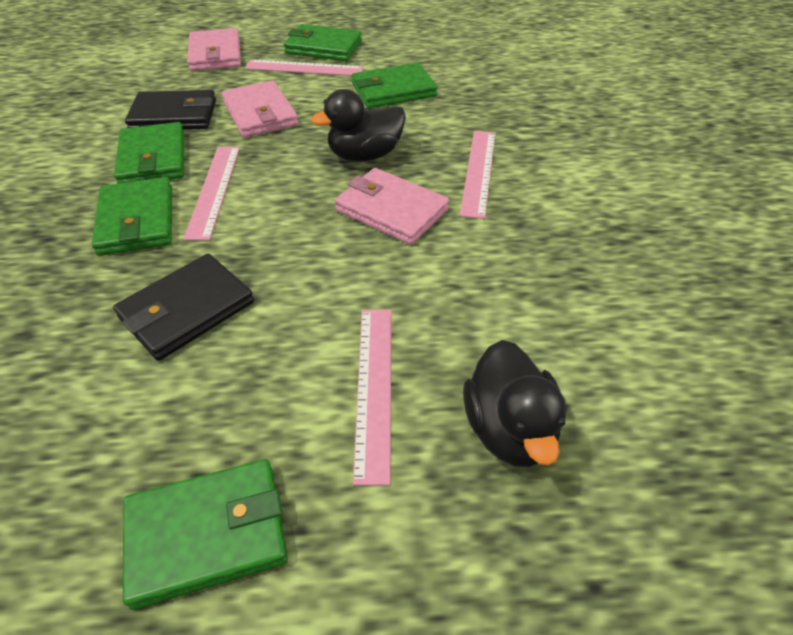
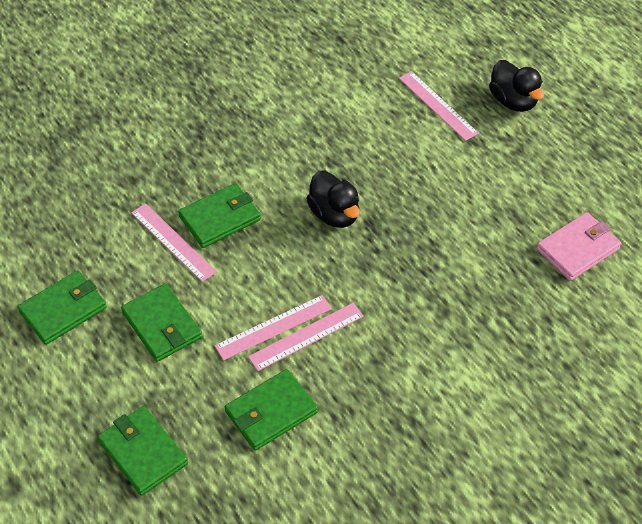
black wallet: 2 -> 0
pink wallet: 3 -> 1

